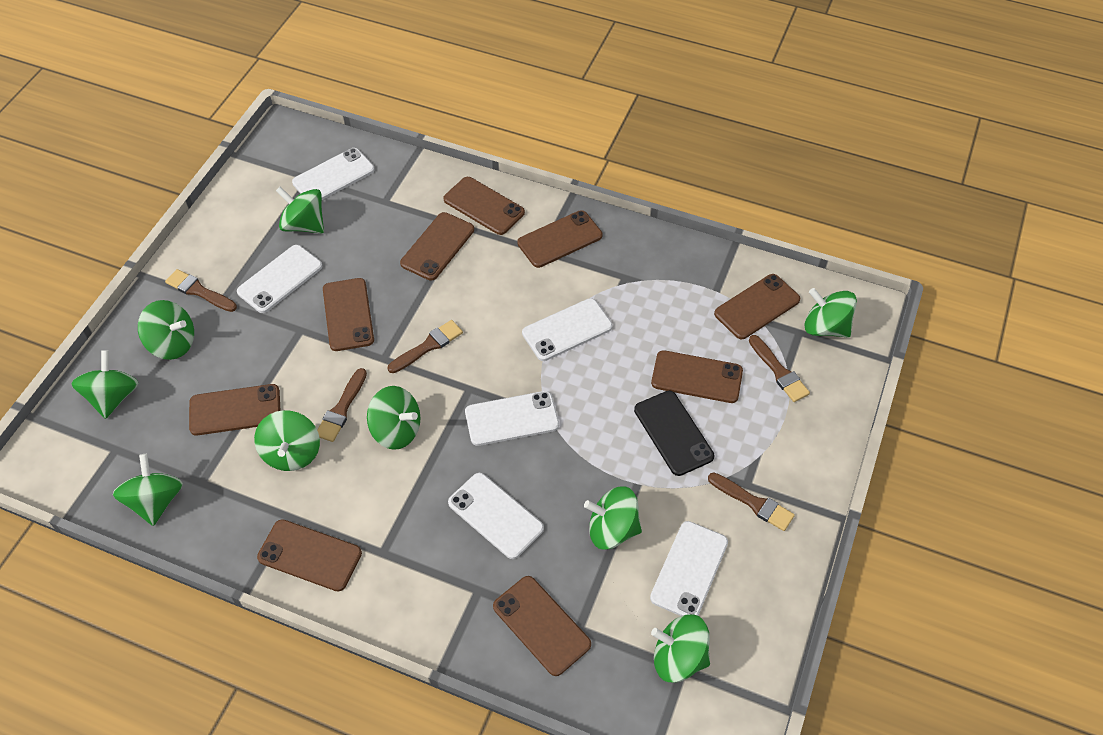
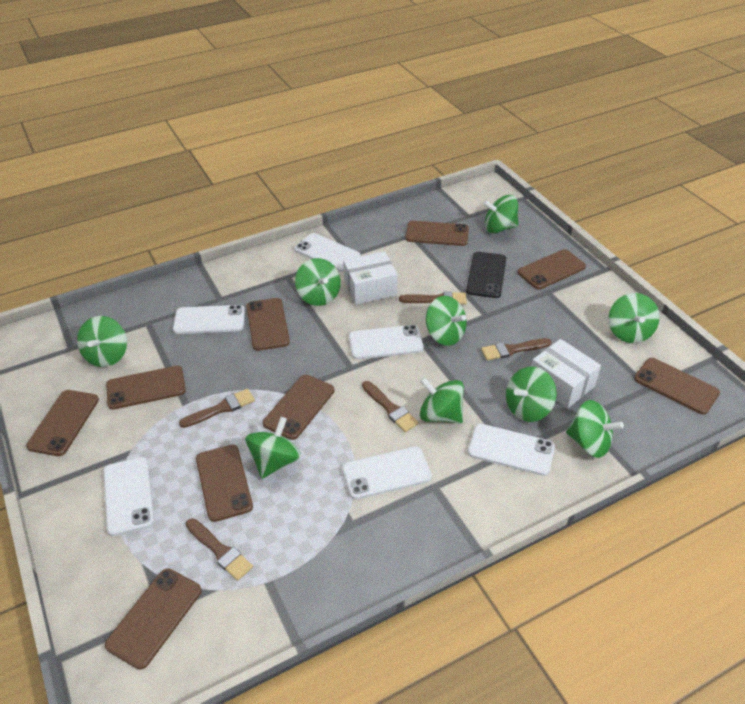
white box: 0 -> 2

